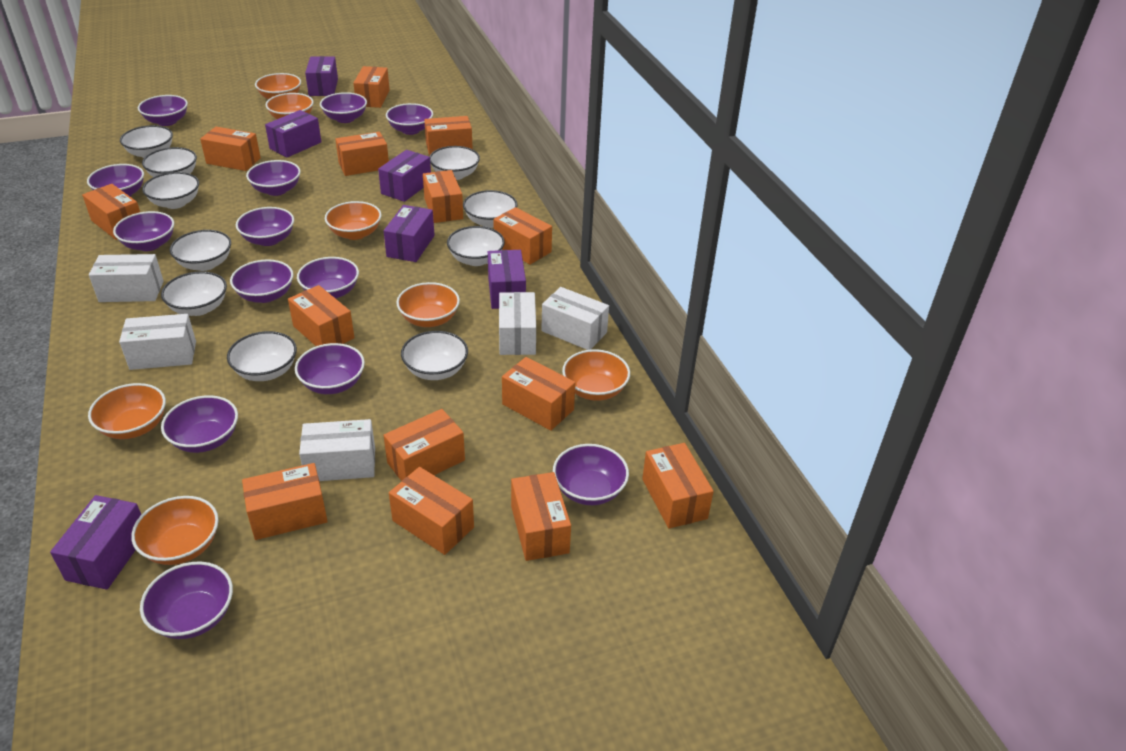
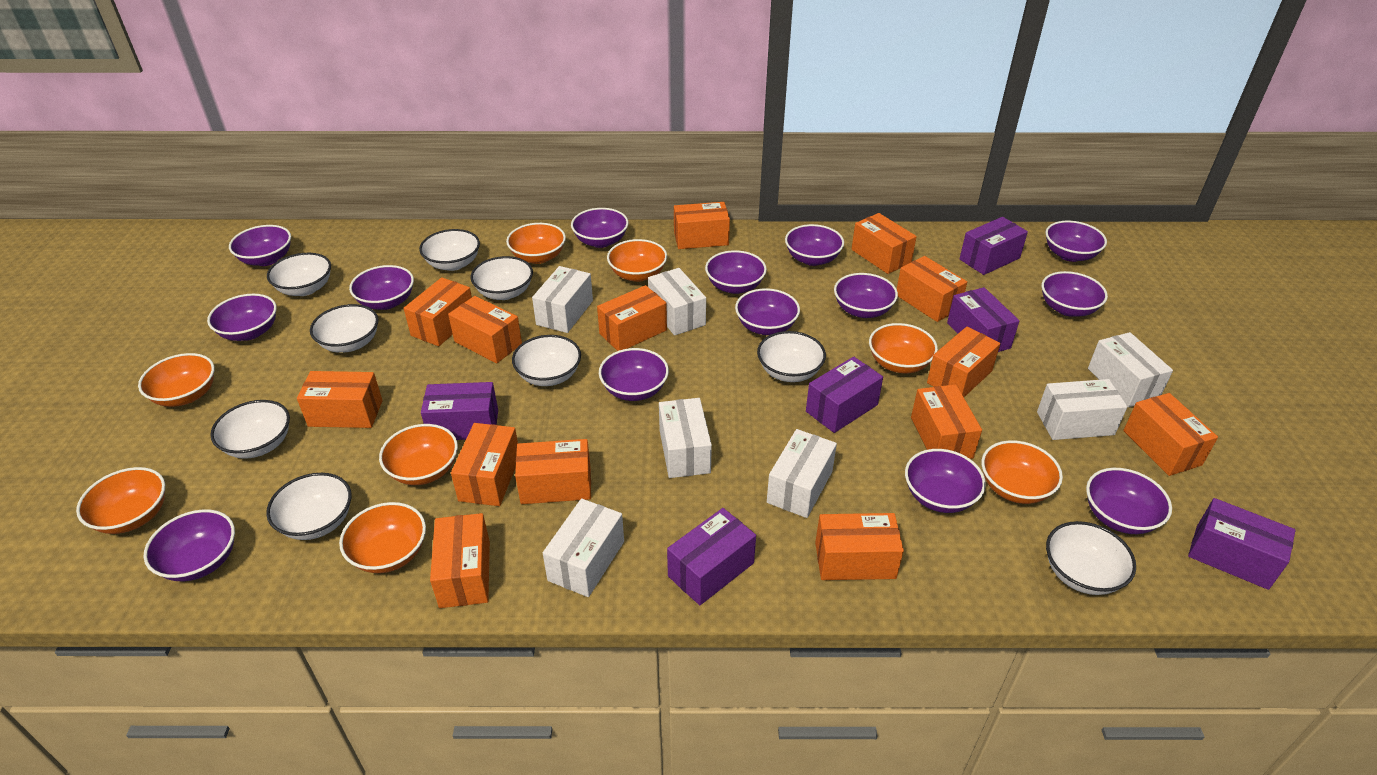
orange bowl: 7 -> 8
purple bowl: 13 -> 14
white bowl: 10 -> 9
white box: 5 -> 7

